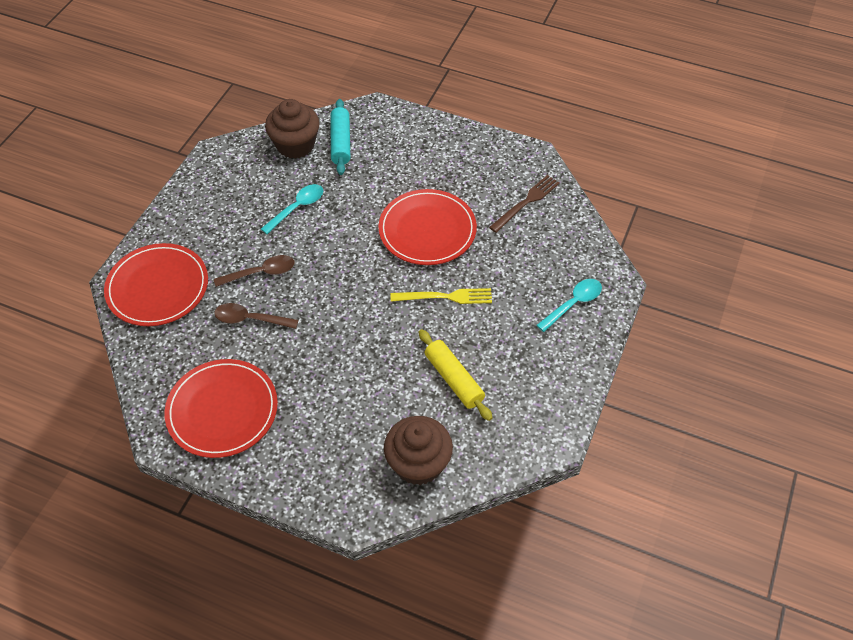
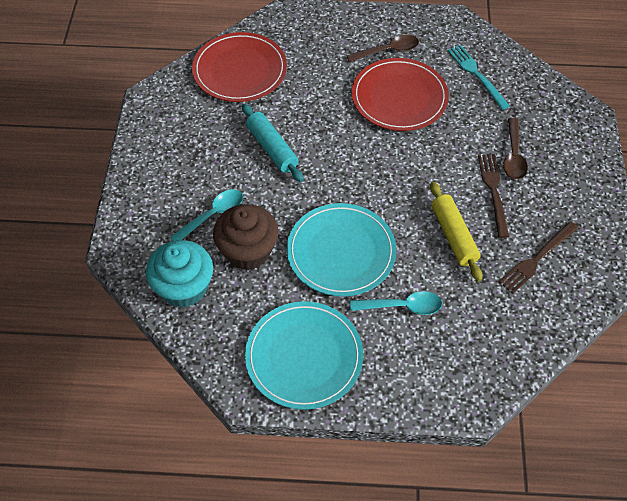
brown cupcake: 2 -> 1
brown fork: 1 -> 2
red plate: 3 -> 2
turquoise cupcake: 0 -> 1
turquoise fork: 0 -> 1
turquoise plate: 0 -> 2
yellow fork: 1 -> 0

